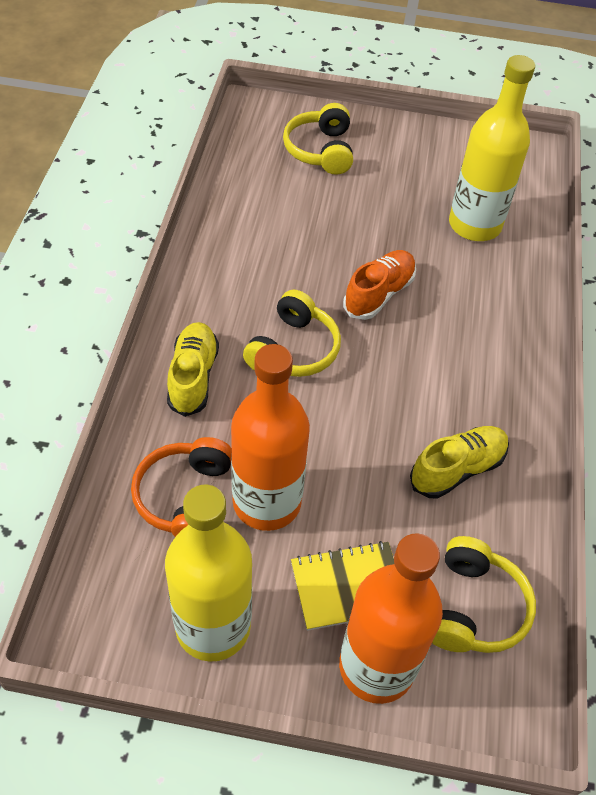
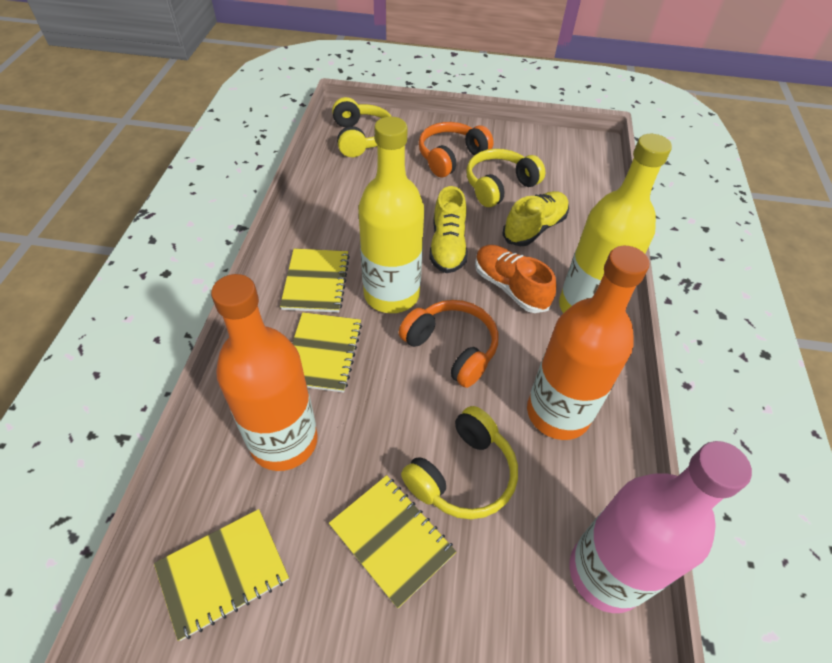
orange headphones: 1 -> 2
pink bottle: 0 -> 1
yellow notebook: 1 -> 4

